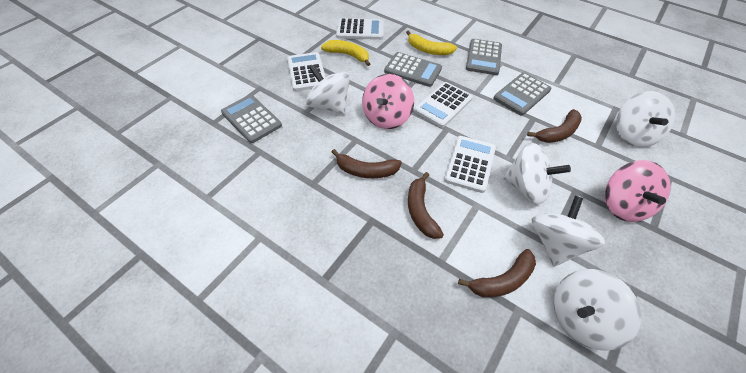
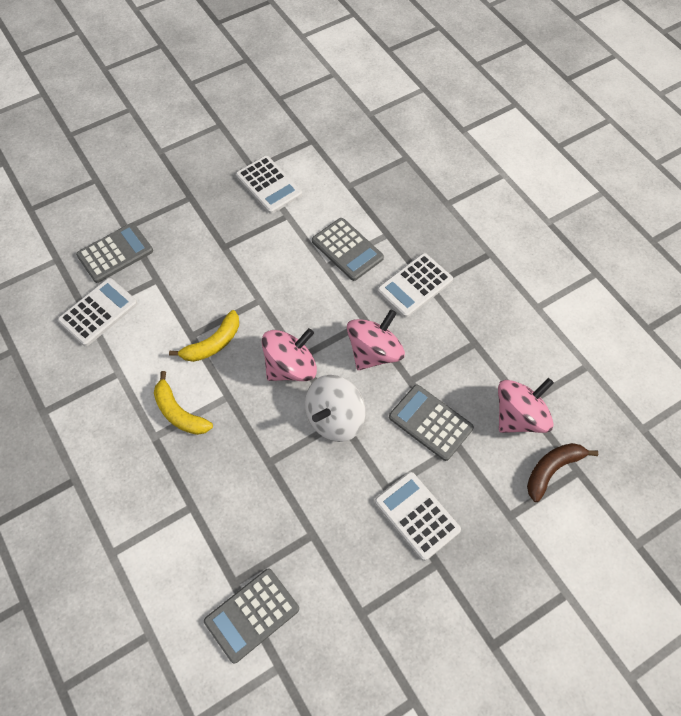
brown banana: 4 -> 1
pink spinning top: 2 -> 3
white spinning top: 5 -> 1

